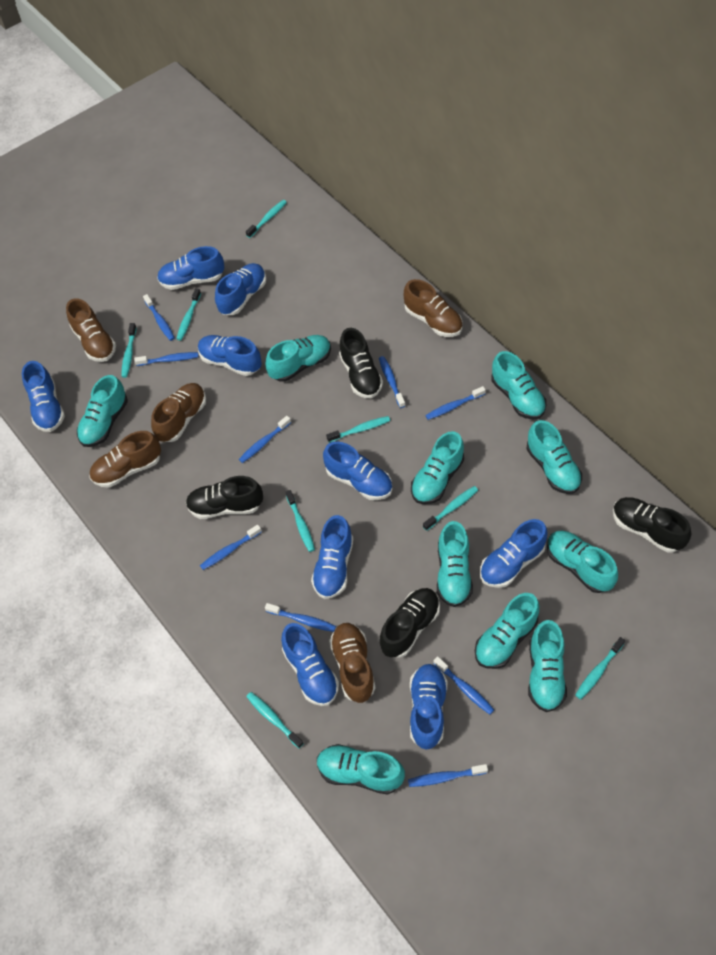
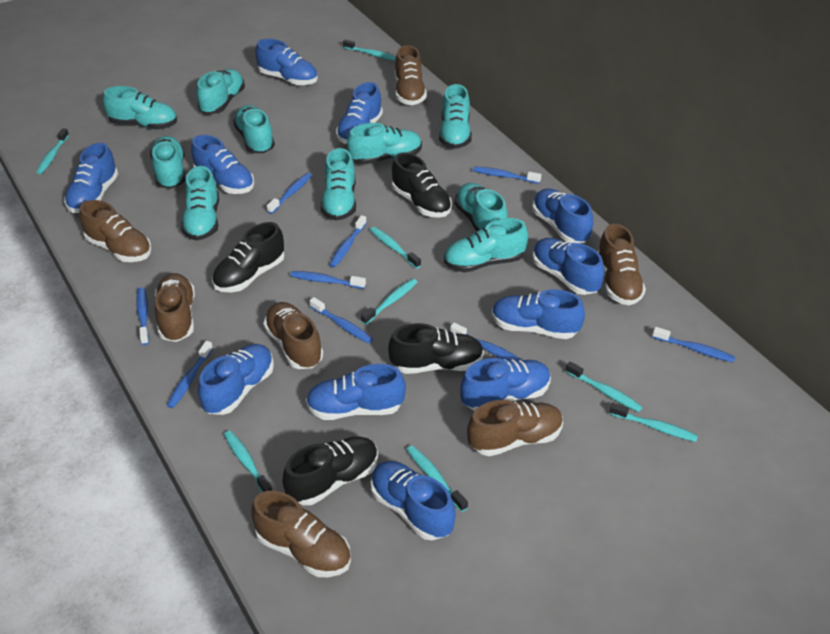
blue shoe: 9 -> 11
brown shoe: 5 -> 7

